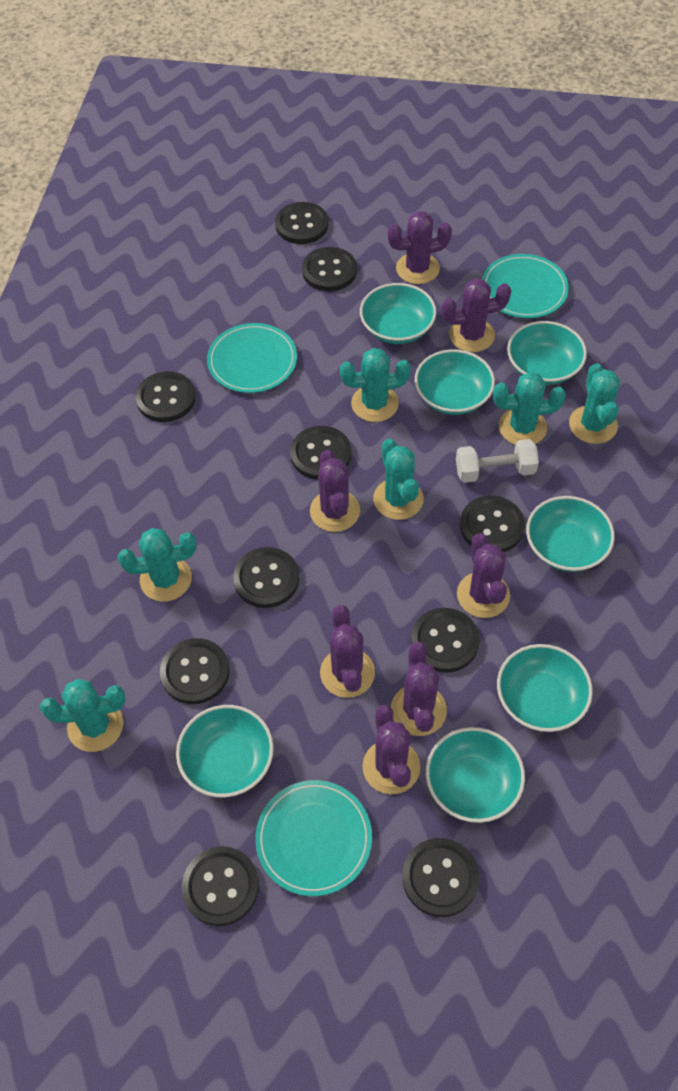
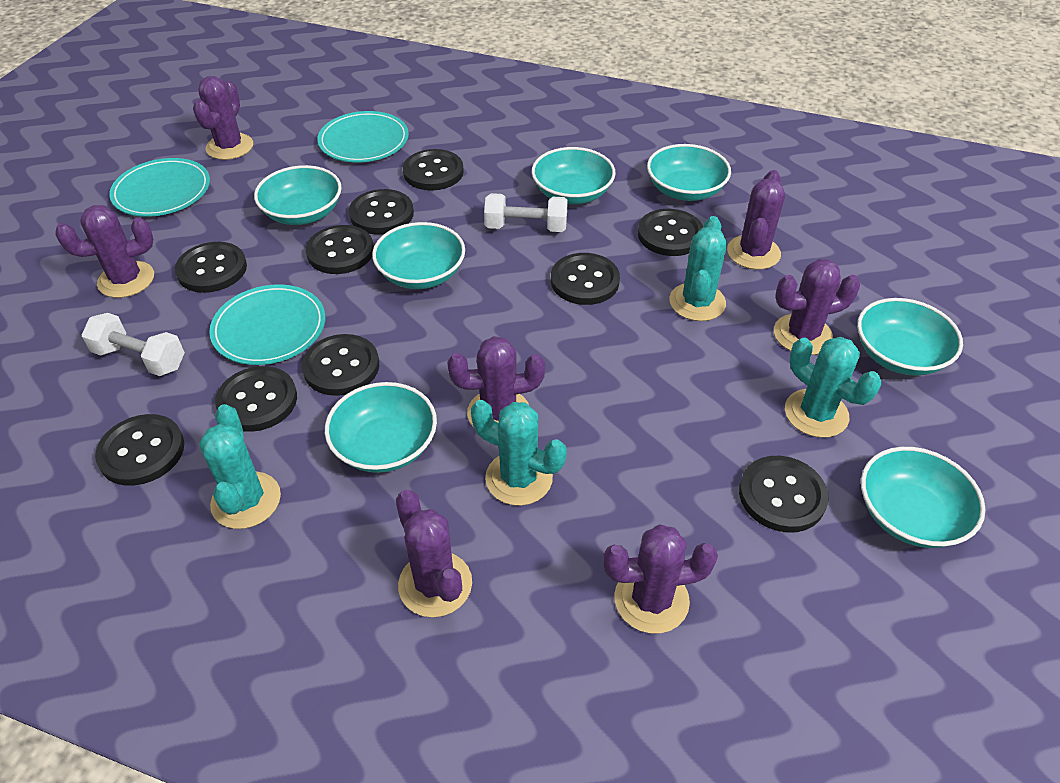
turquoise cactus: 6 -> 4
white dumbbell: 1 -> 2

